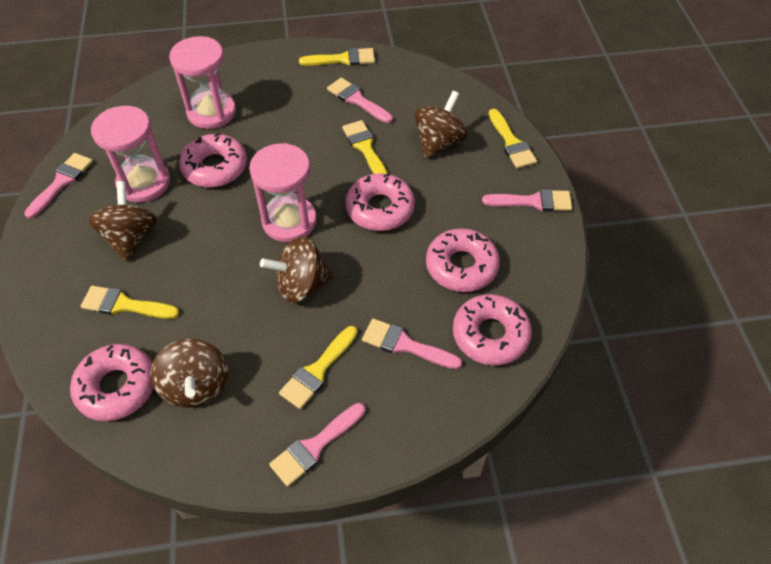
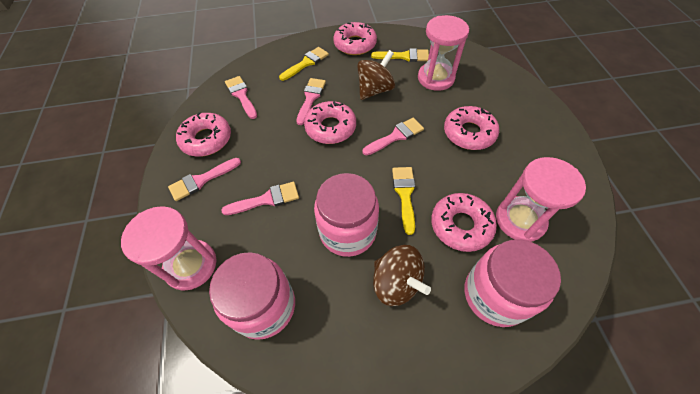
brown spinning top: 4 -> 2
pink jar: 0 -> 3
yellow brush: 5 -> 3

